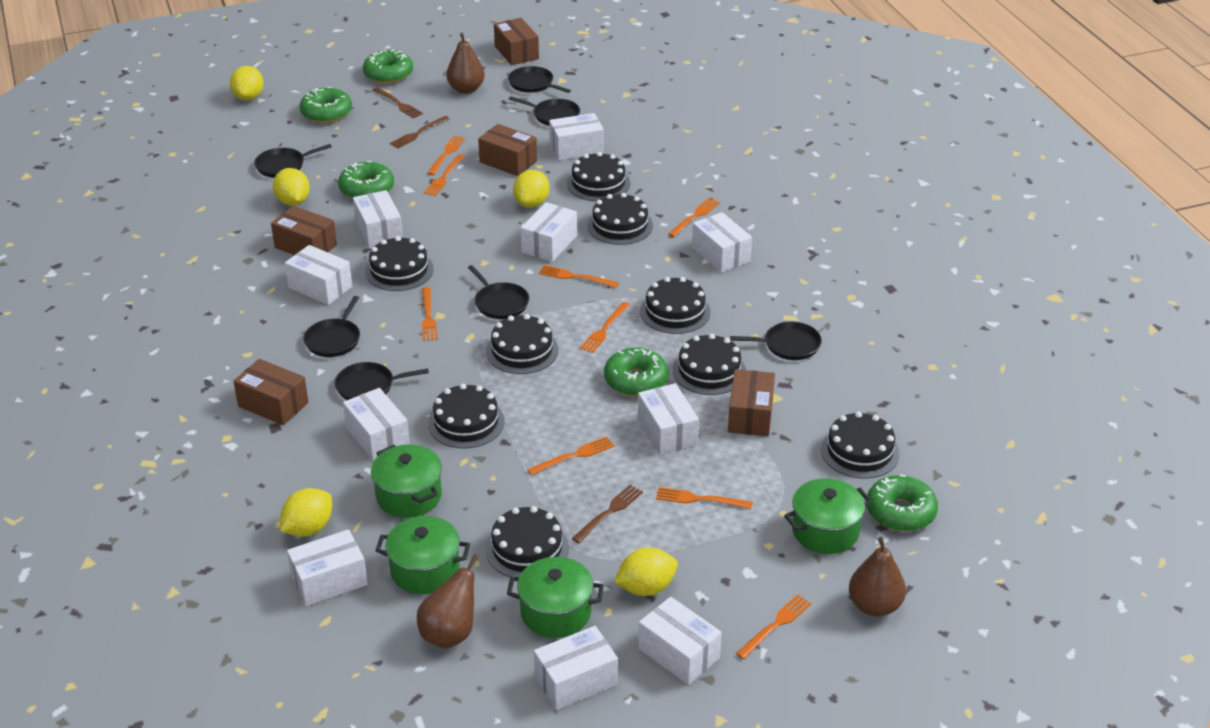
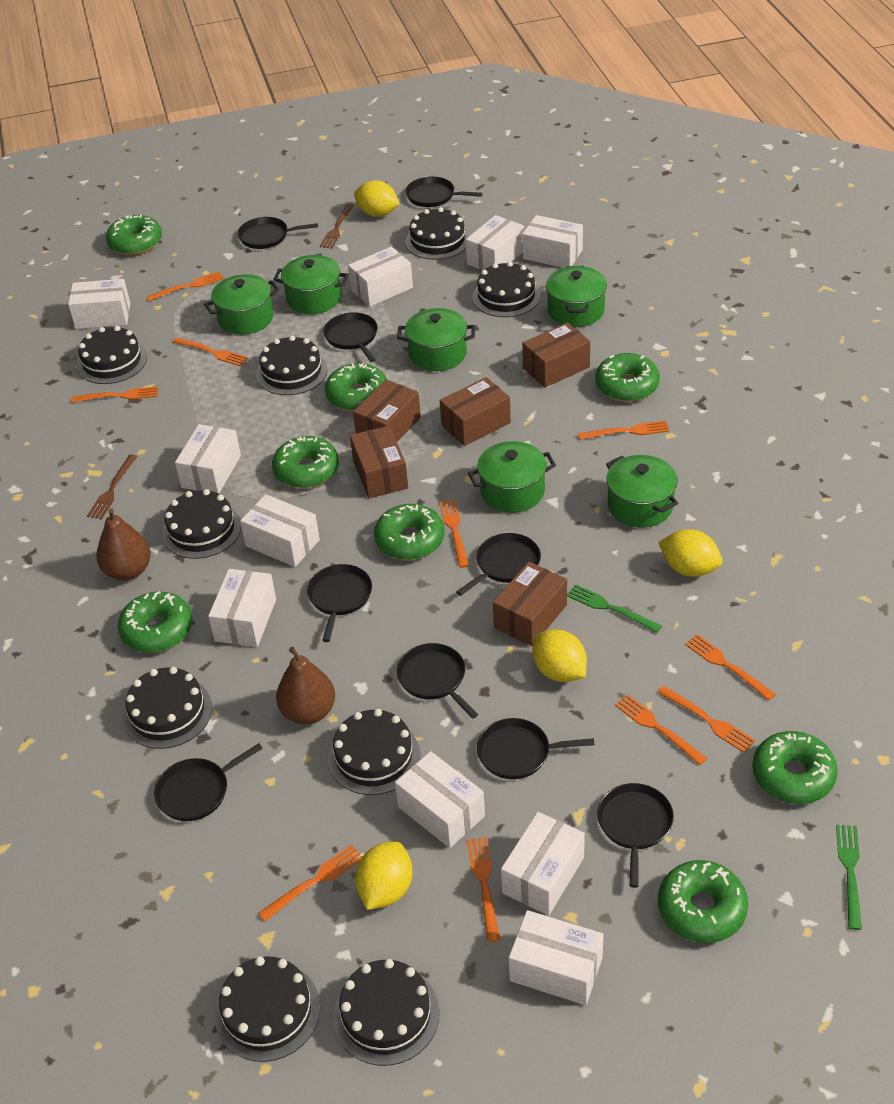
black pan: 7 -> 9
brown fork: 3 -> 2
brown pear: 3 -> 2
green donut: 5 -> 8
green fork: 0 -> 2
green pot: 4 -> 6
orange fork: 9 -> 10
yellow lemon: 5 -> 4

